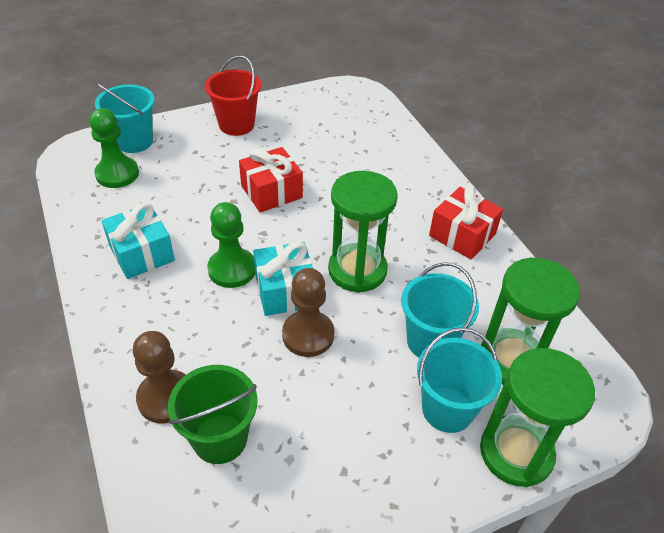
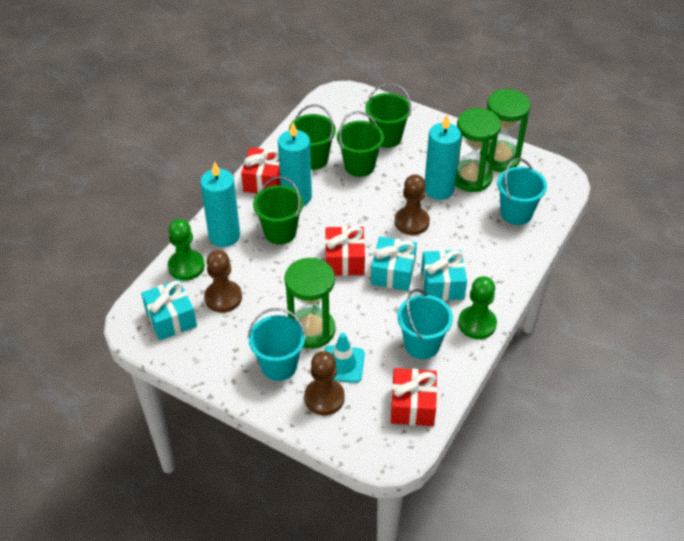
brown pawn: 2 -> 3
green bucket: 1 -> 4
red bucket: 1 -> 0
red gift: 2 -> 3
turquoise candle: 0 -> 3
turquoise gift: 2 -> 3
turquoise traffic cone: 0 -> 1

